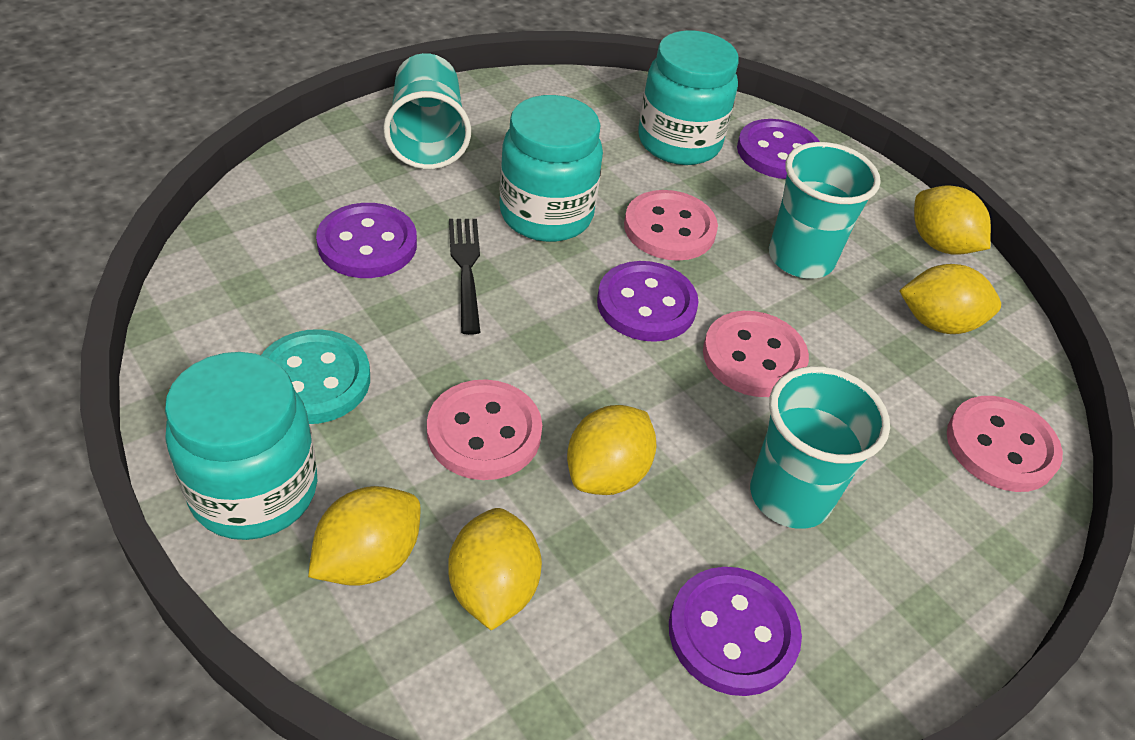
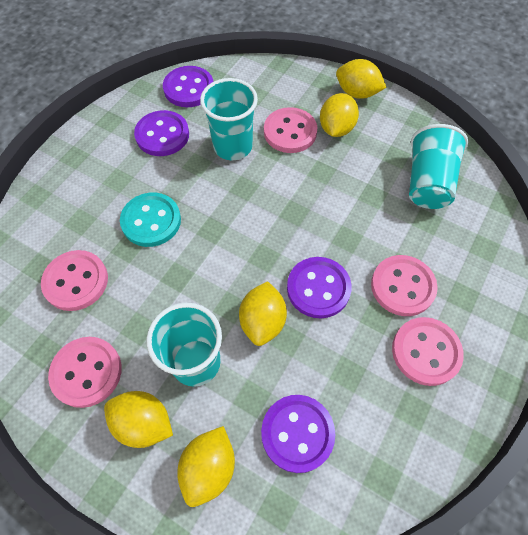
black fork: 1 -> 0
pink button: 4 -> 5
turquoise jar: 3 -> 0

